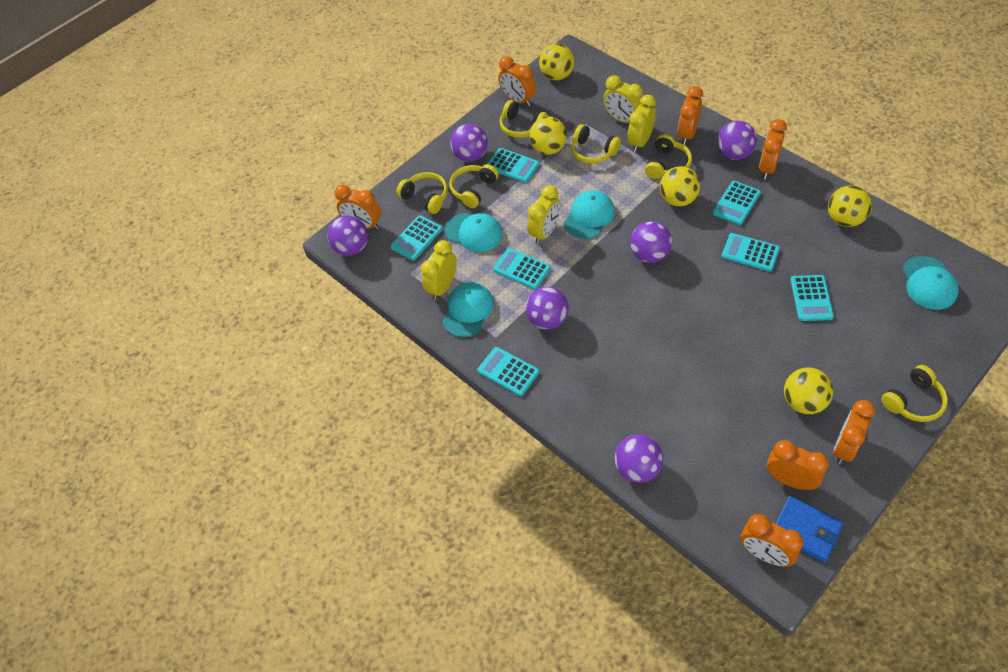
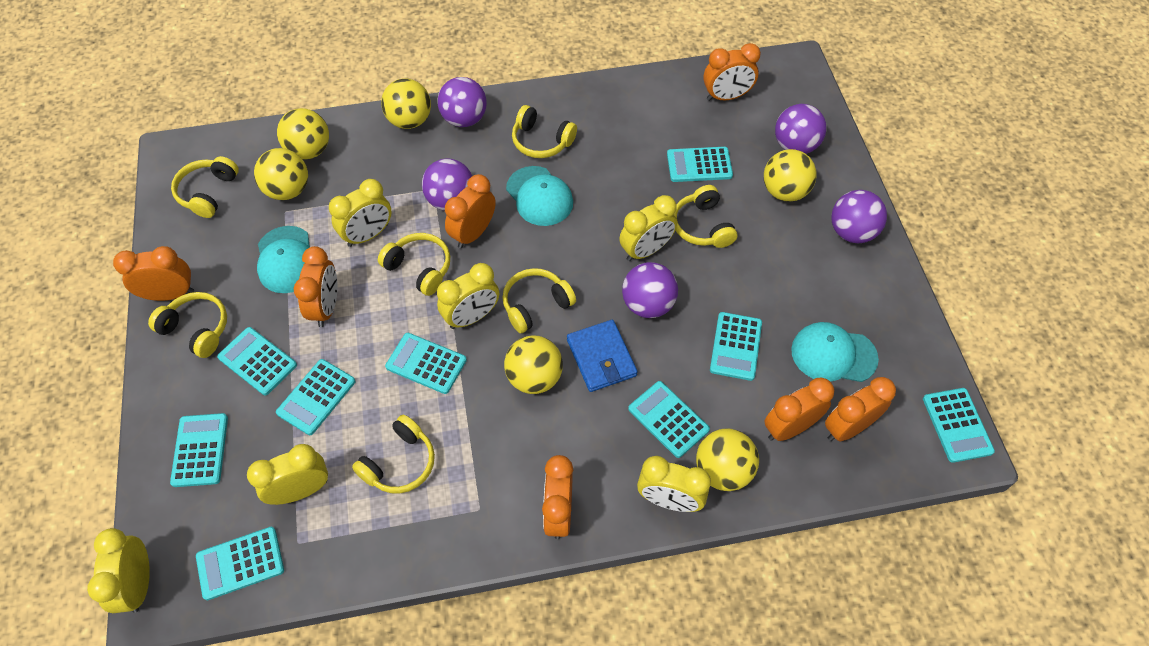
purple ball: 6 -> 5
turquoise calculator: 7 -> 9
turquoise cap: 4 -> 3
yellow ball: 5 -> 6
yellow clock: 4 -> 6
yellow headphones: 6 -> 7

